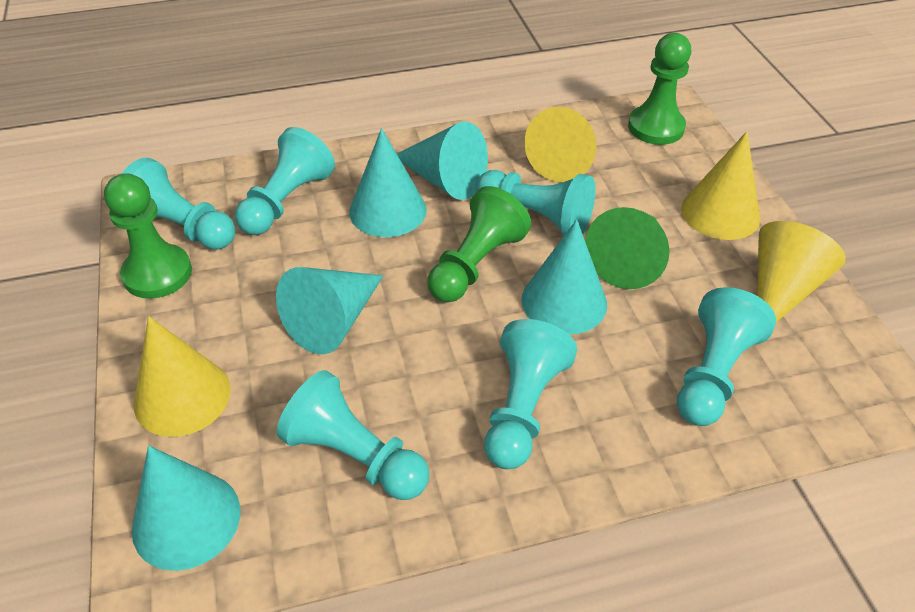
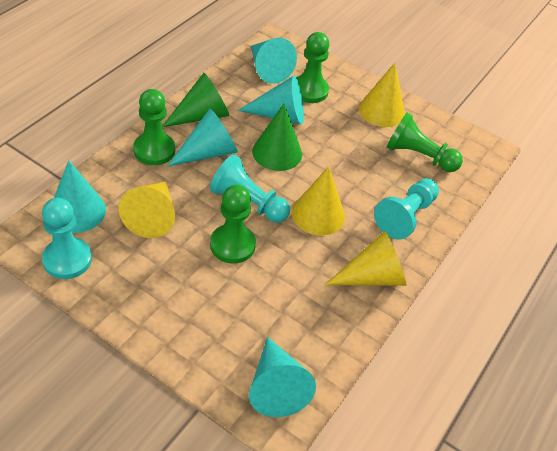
green cone: 1 -> 2
green pawn: 3 -> 4
turquoise pawn: 6 -> 3

